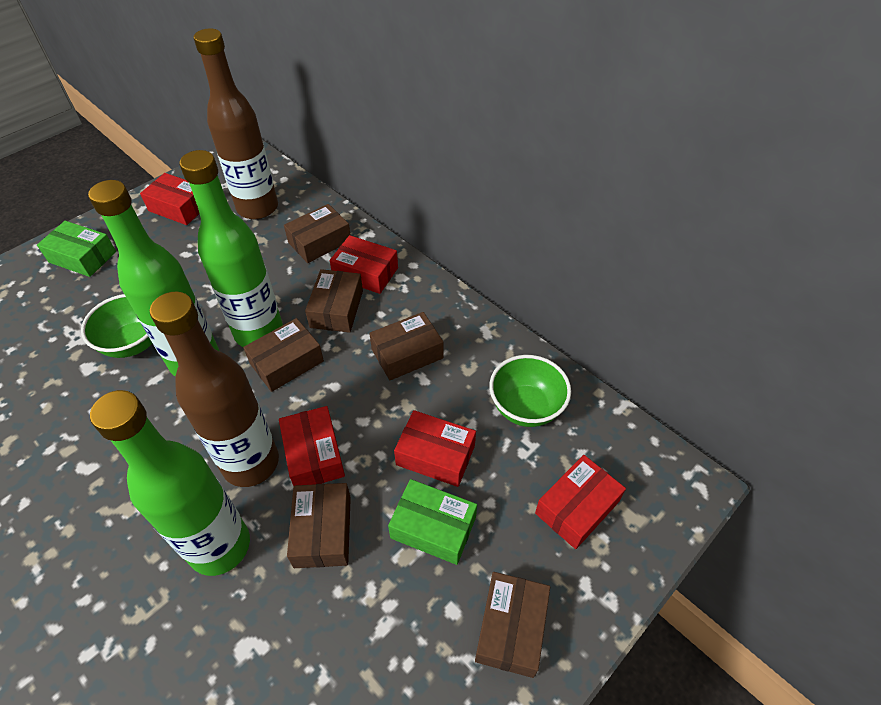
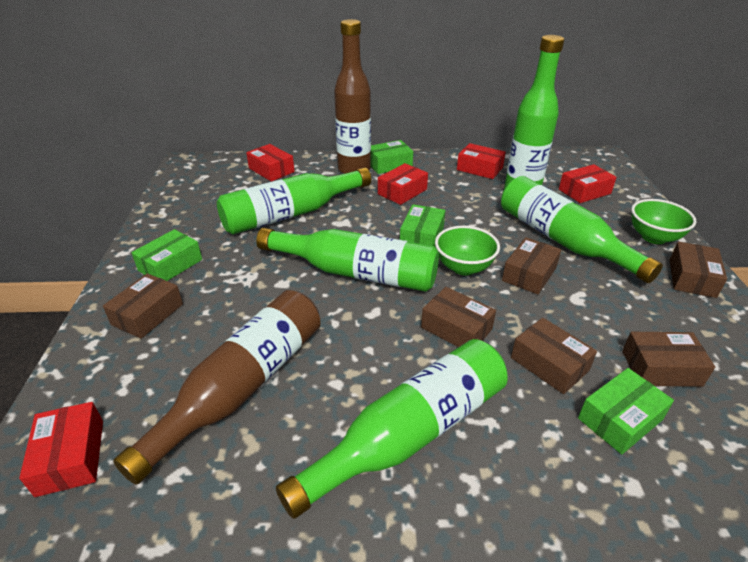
green bottle: 3 -> 5
green box: 2 -> 4

